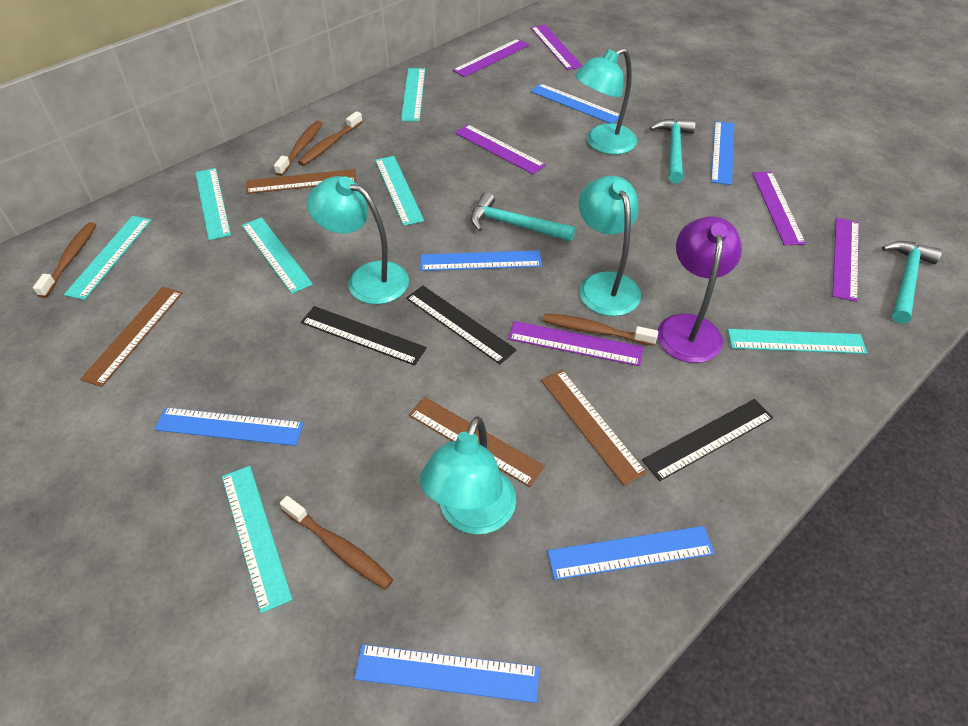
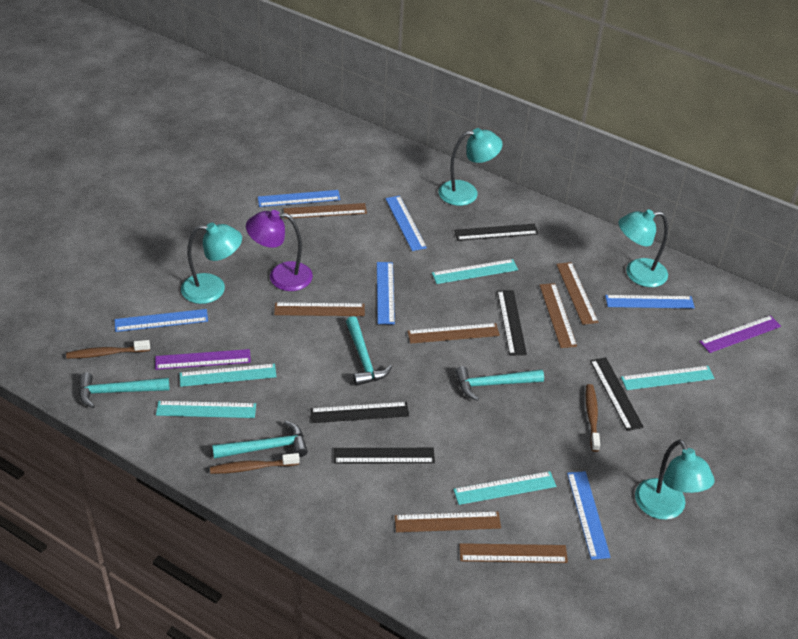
black ruler: 3 -> 5
brown ruler: 4 -> 7
brown toothbrush: 5 -> 3
purple ruler: 6 -> 2
turquoise hammer: 3 -> 4
turquoise ruler: 7 -> 5

